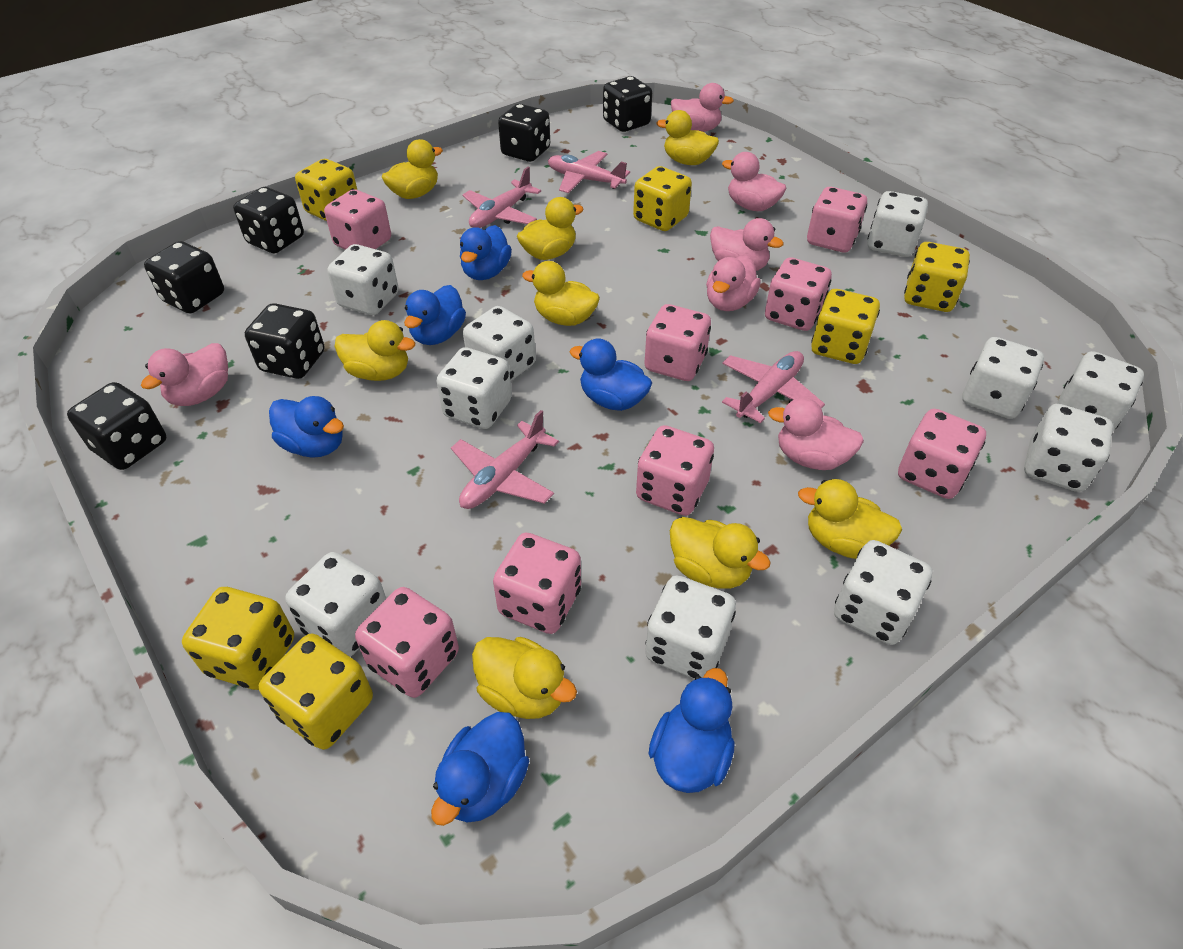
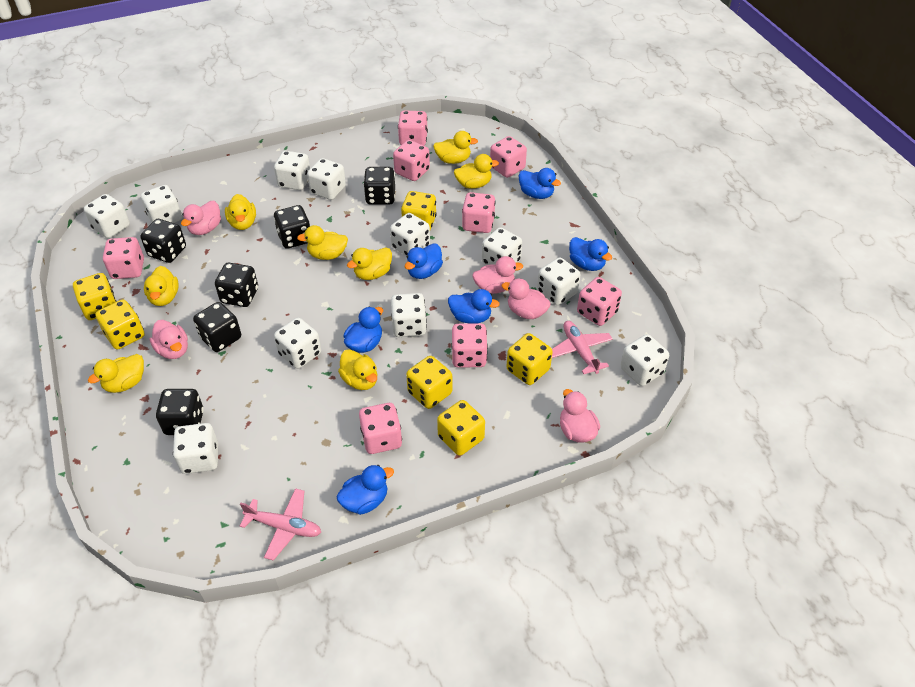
pink duck: 6 -> 5
pink plane: 4 -> 2
white dice: 10 -> 11

